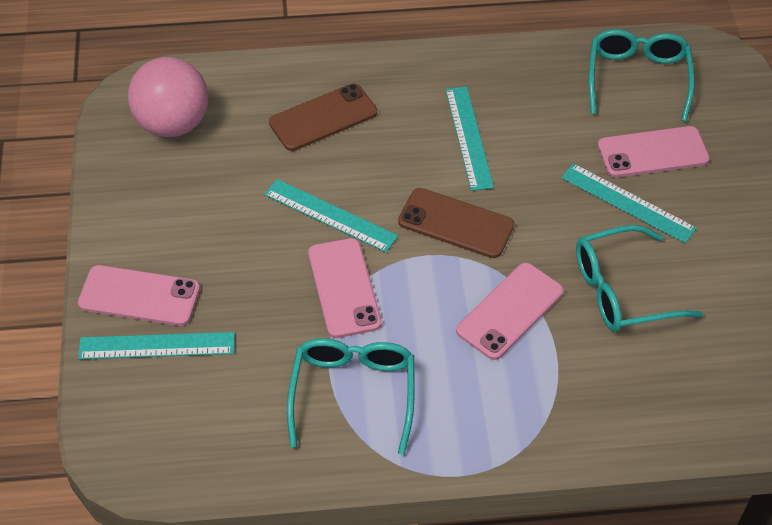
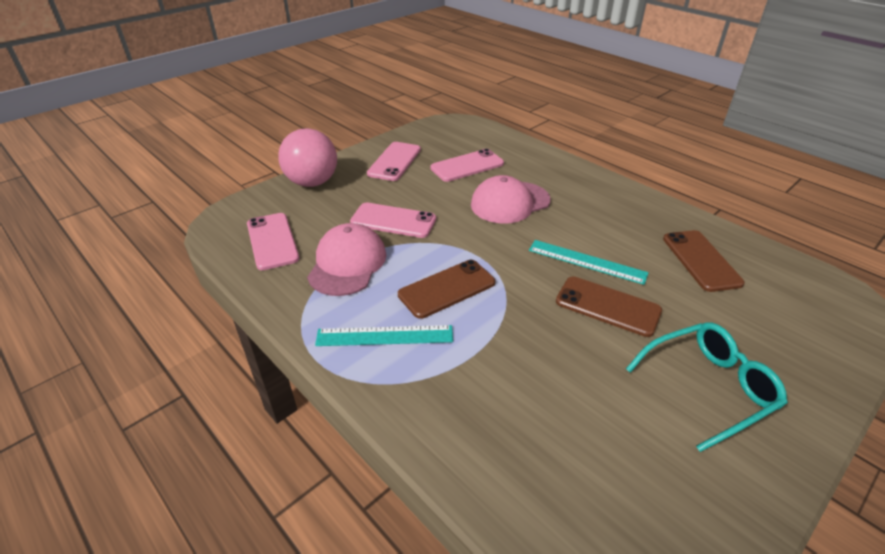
brown phone: 2 -> 3
pink cap: 0 -> 2
turquoise glasses: 3 -> 1
turquoise ruler: 4 -> 2

